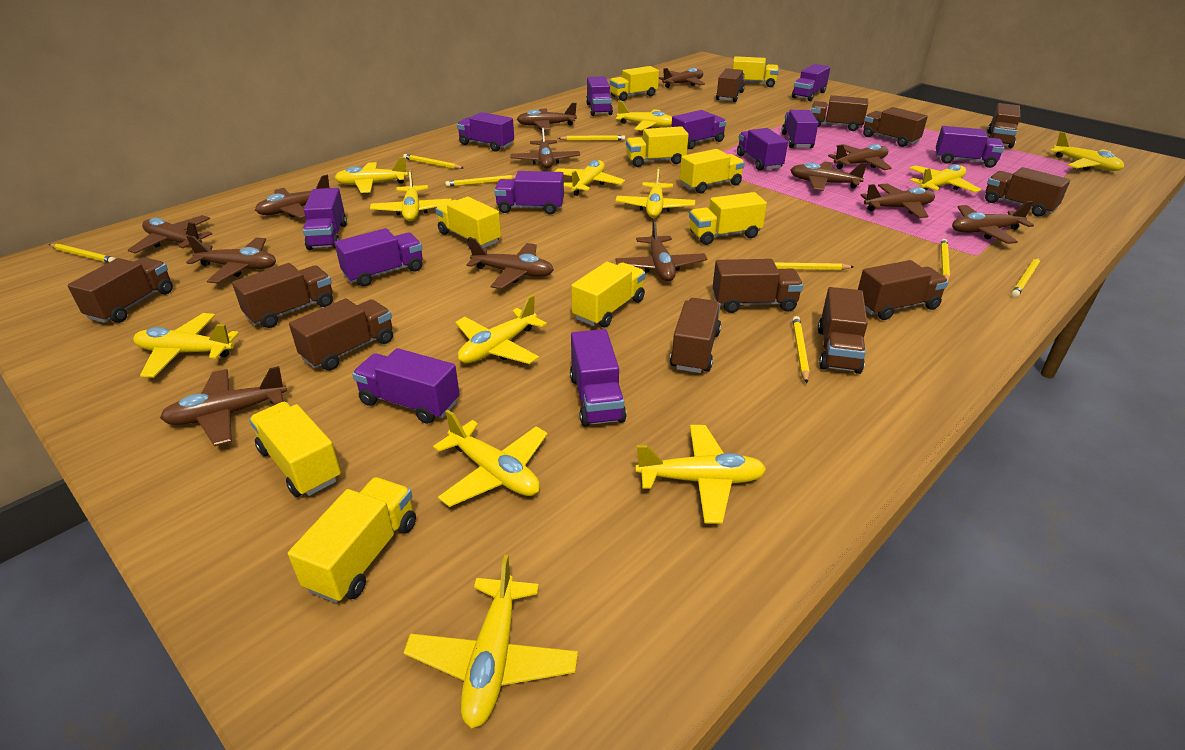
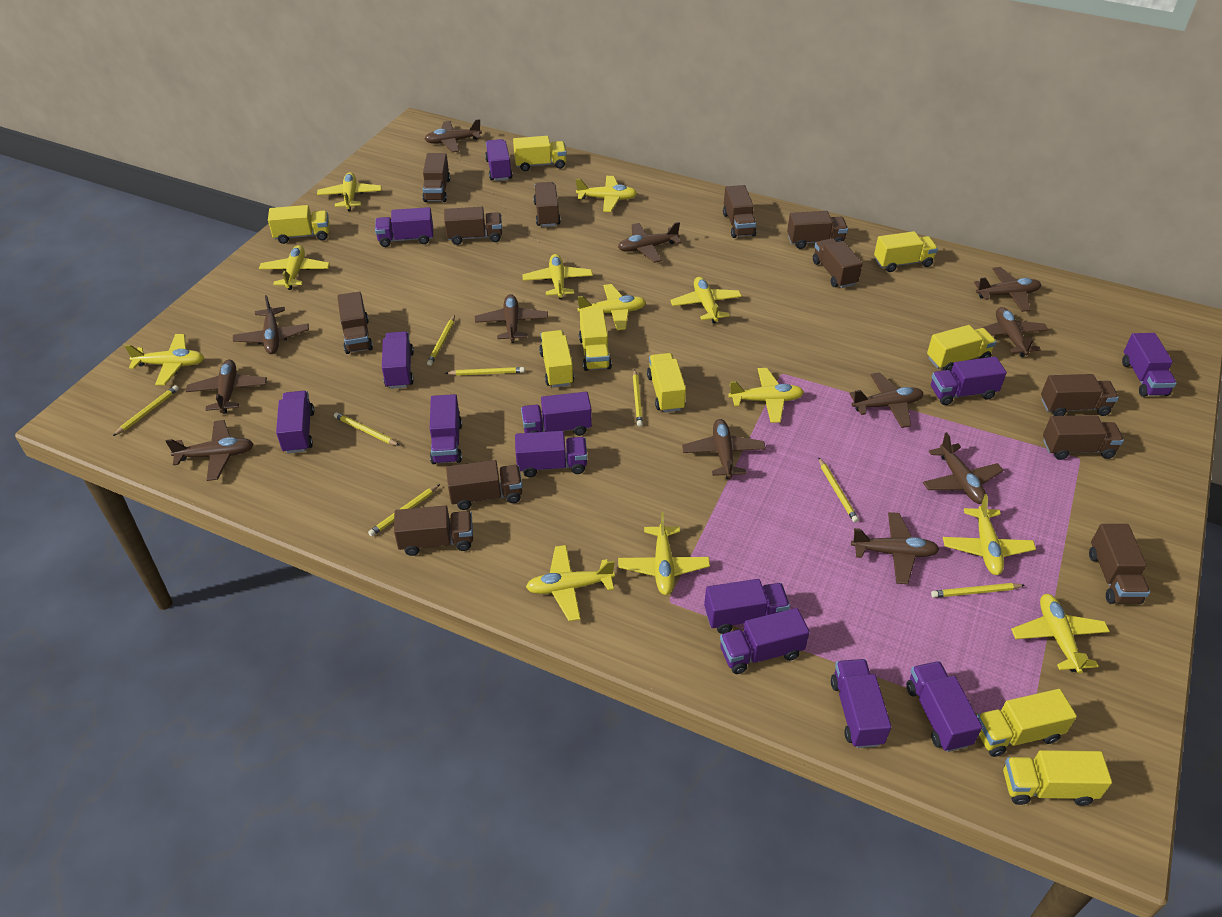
brown plane: 13 -> 12
purple truck: 12 -> 13

